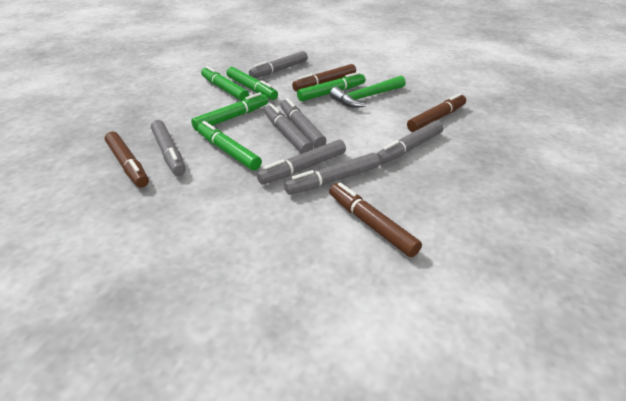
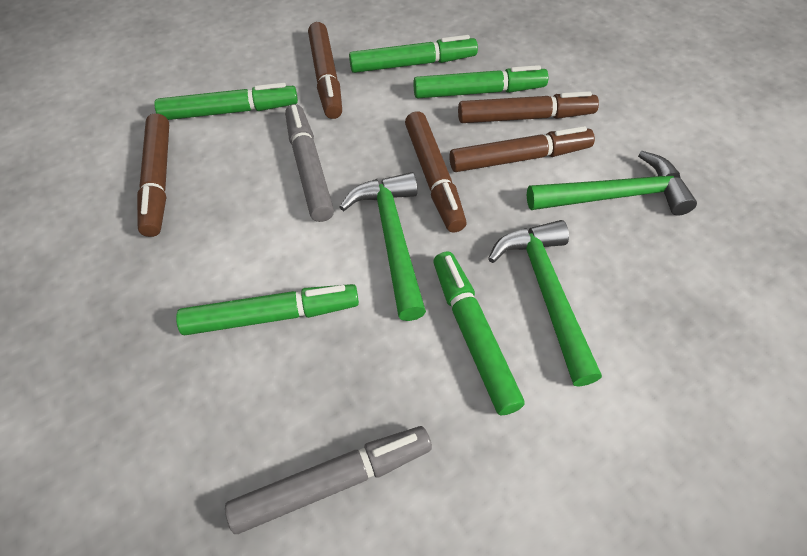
brown marker: 4 -> 5
green hammer: 1 -> 3
grey marker: 7 -> 2

